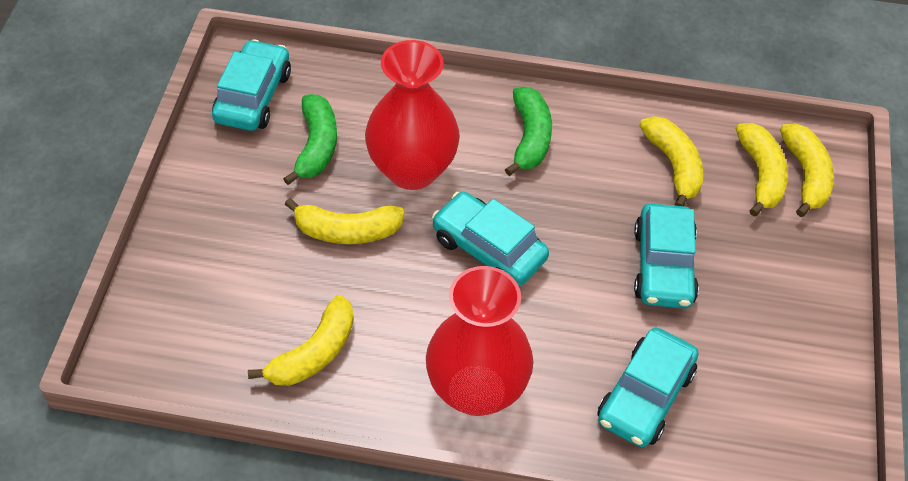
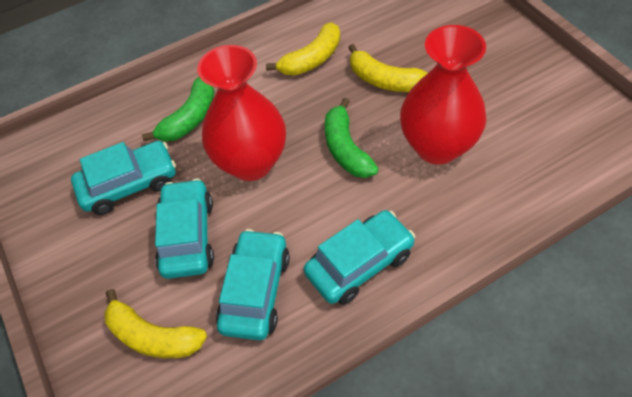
yellow banana: 5 -> 3

